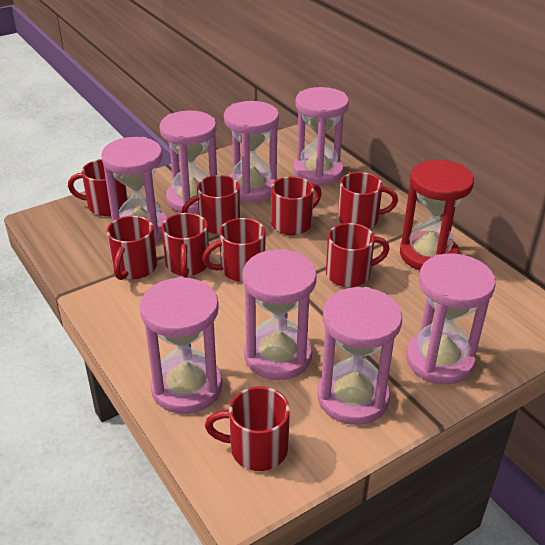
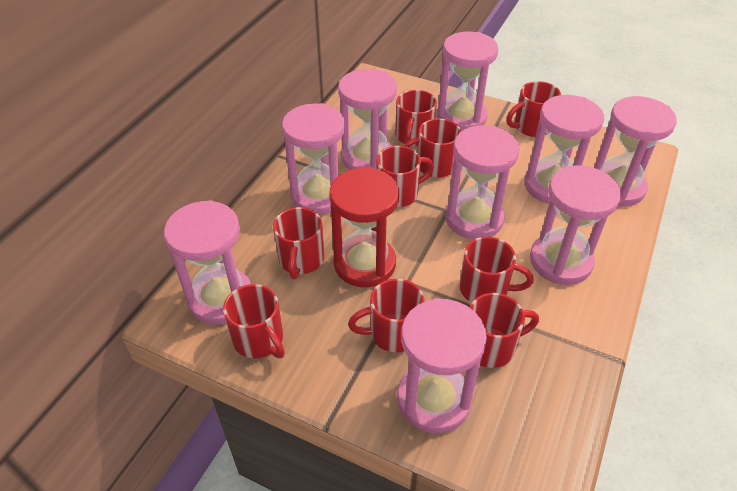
pink hourglass: 8 -> 9

